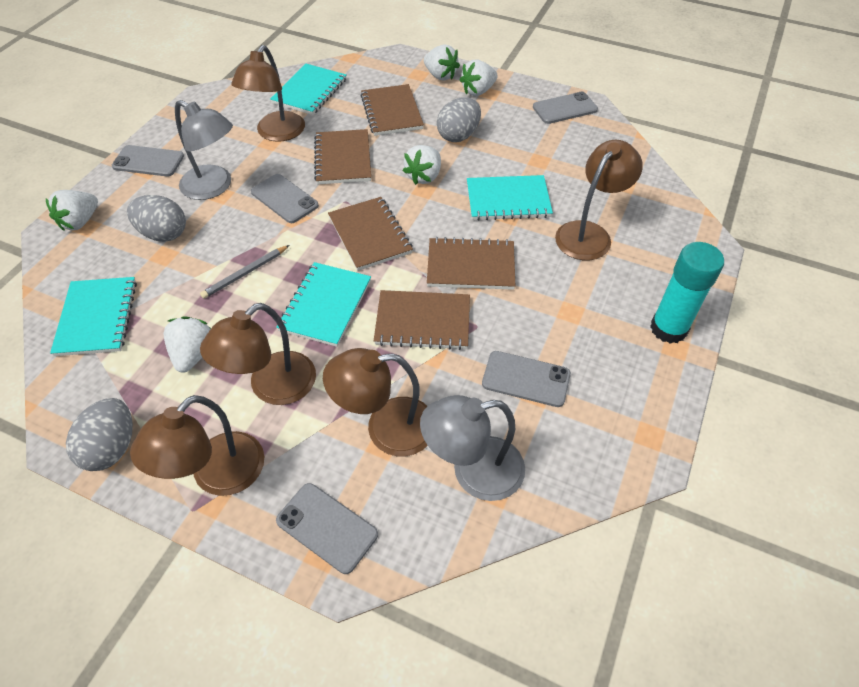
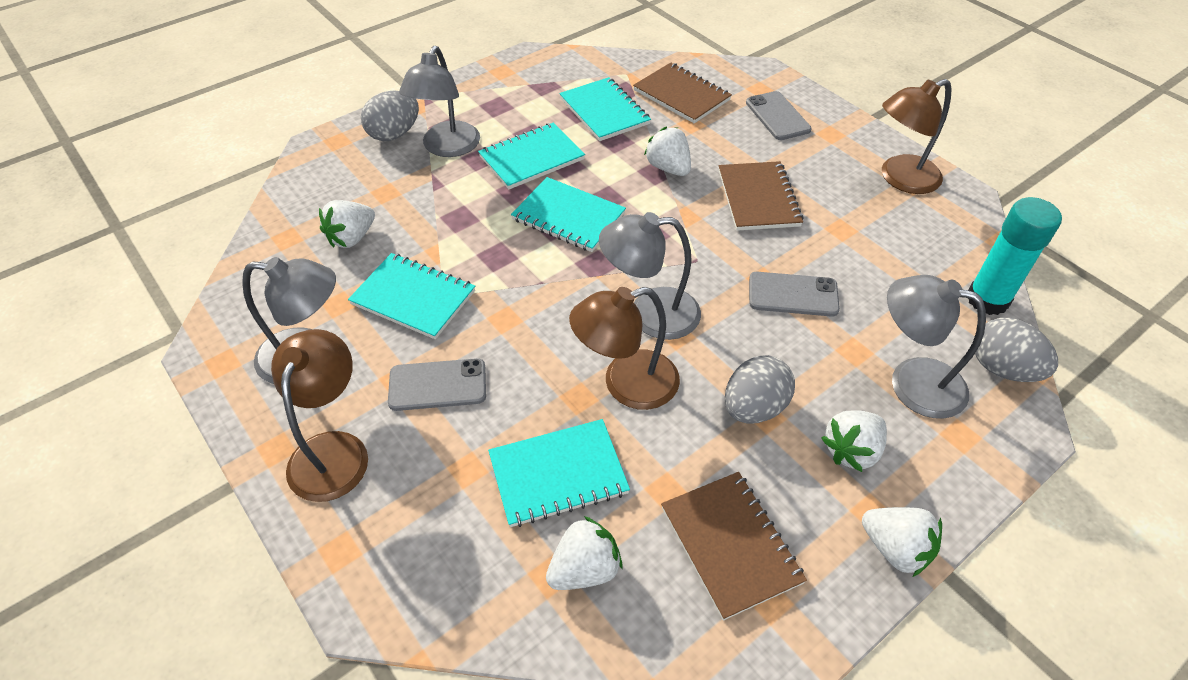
brown lamp: 5 -> 3
brown notebook: 5 -> 3
grey lamp: 2 -> 4
grey pencil: 1 -> 0
grey phone: 5 -> 3
turquoise notebook: 4 -> 5

